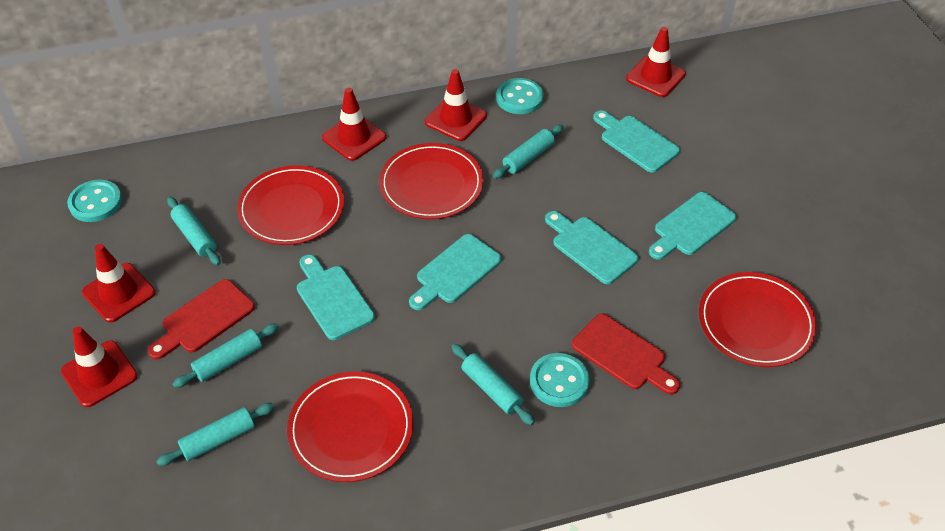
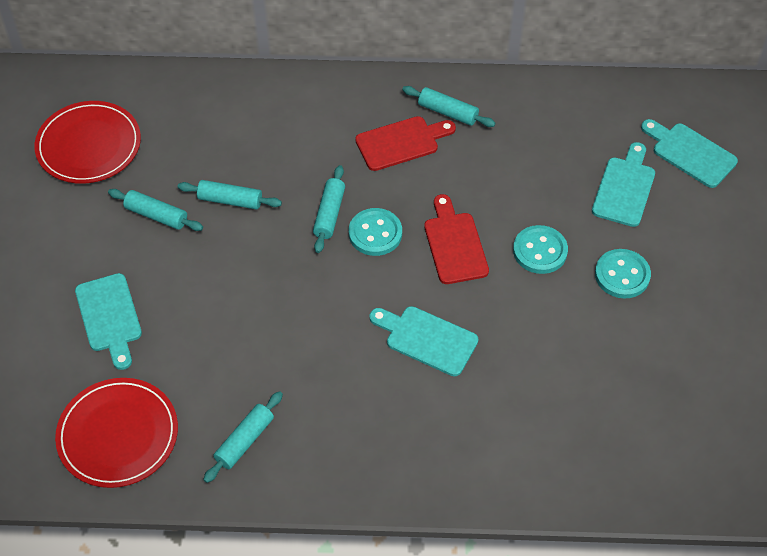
red plate: 4 -> 2
red traffic cone: 5 -> 0
turquoise cutting board: 5 -> 4

